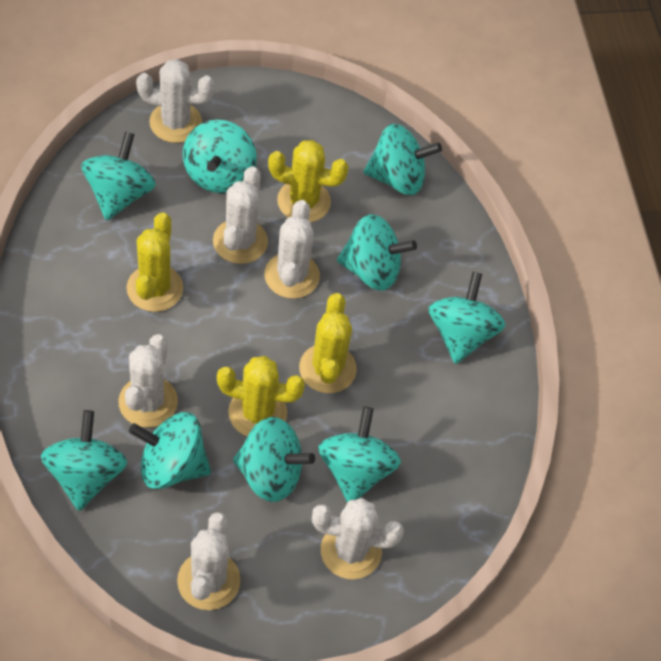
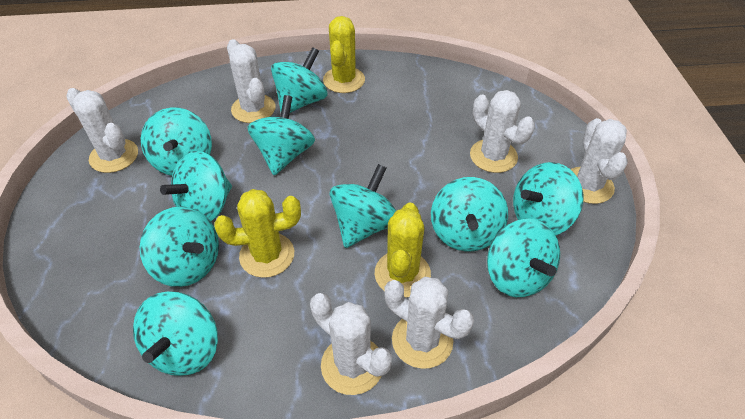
turquoise spinning top: 9 -> 10
yellow cactus: 4 -> 3

